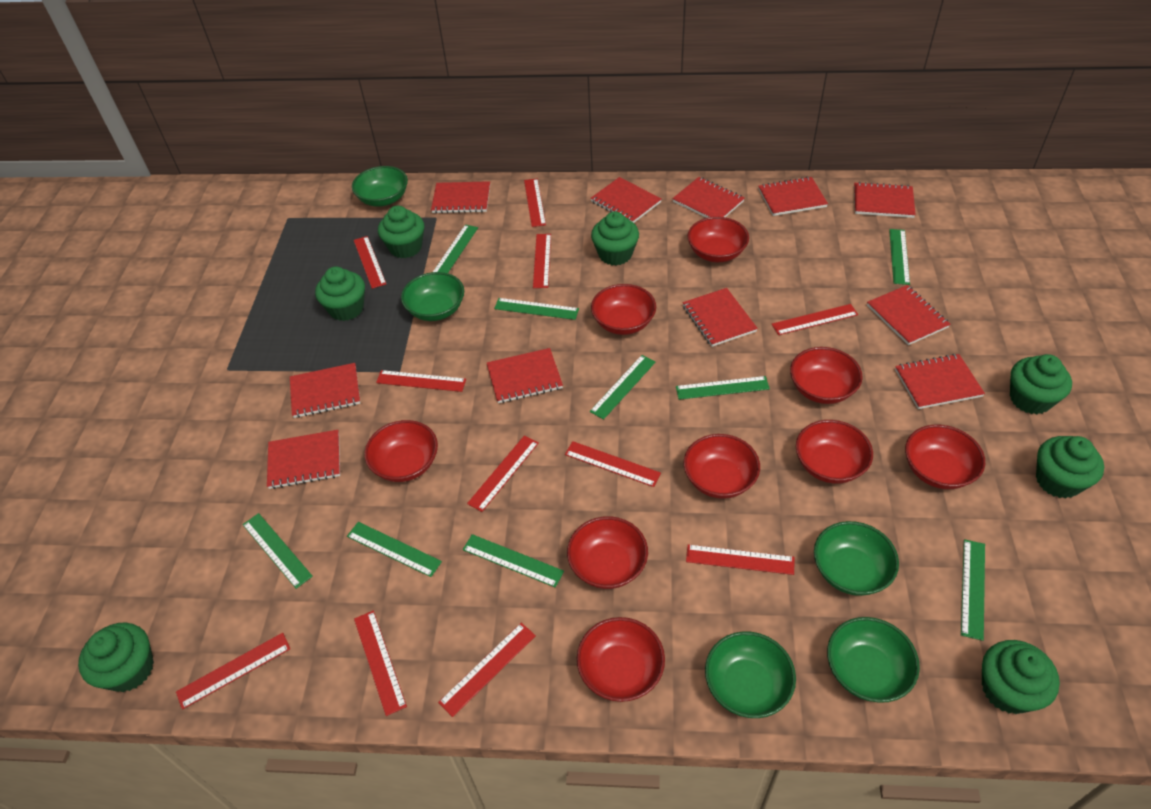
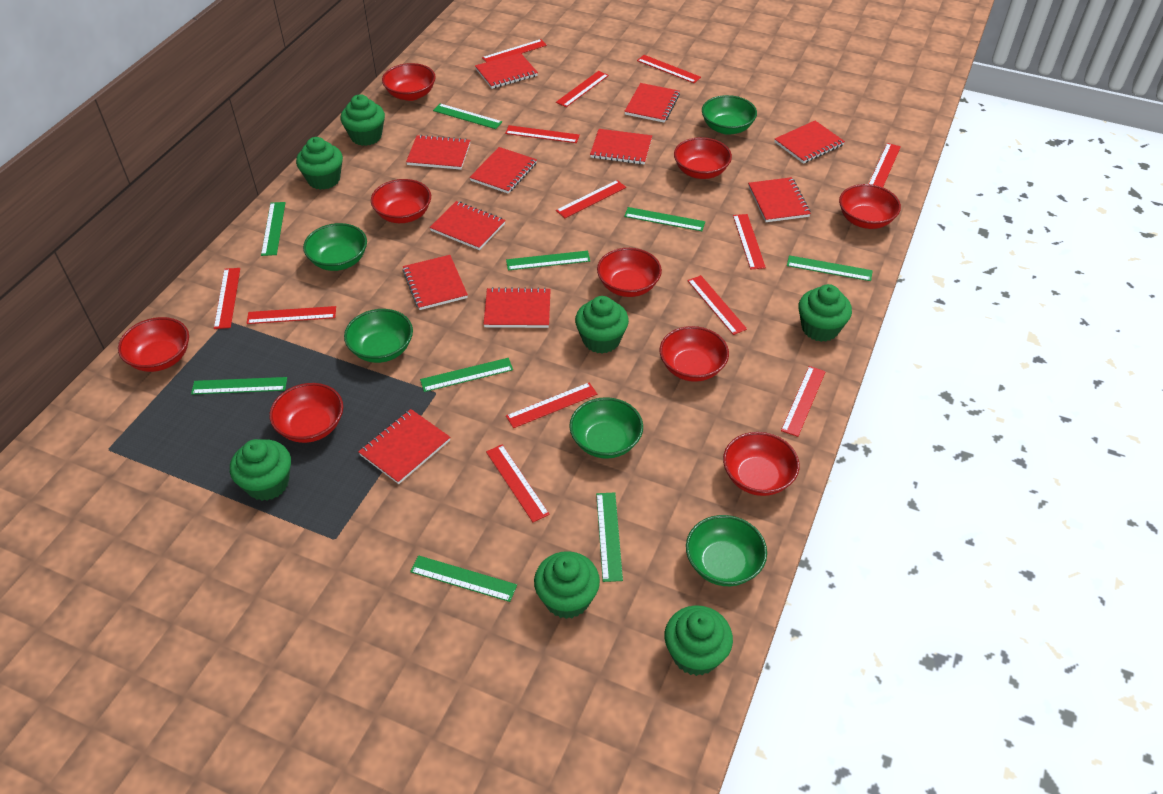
red ruler: 11 -> 13

